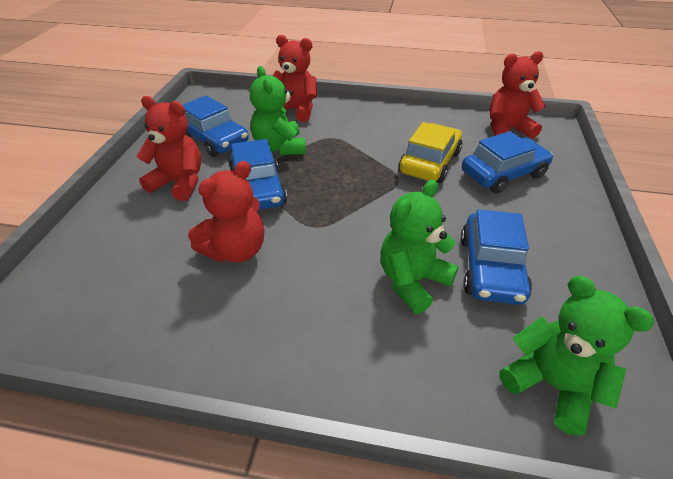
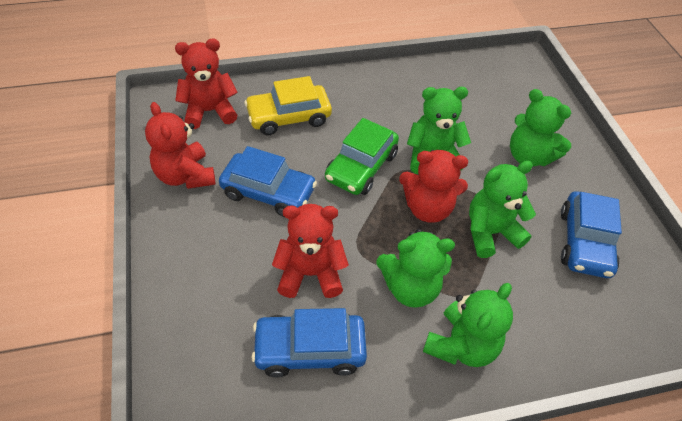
blue car: 4 -> 3
green car: 0 -> 1
green teddy bear: 3 -> 5

